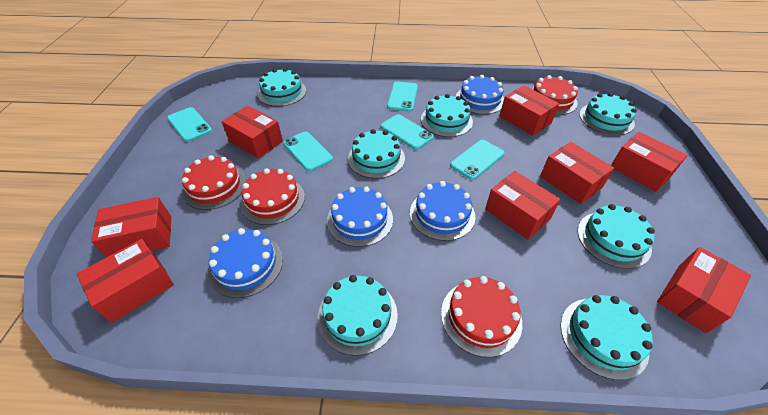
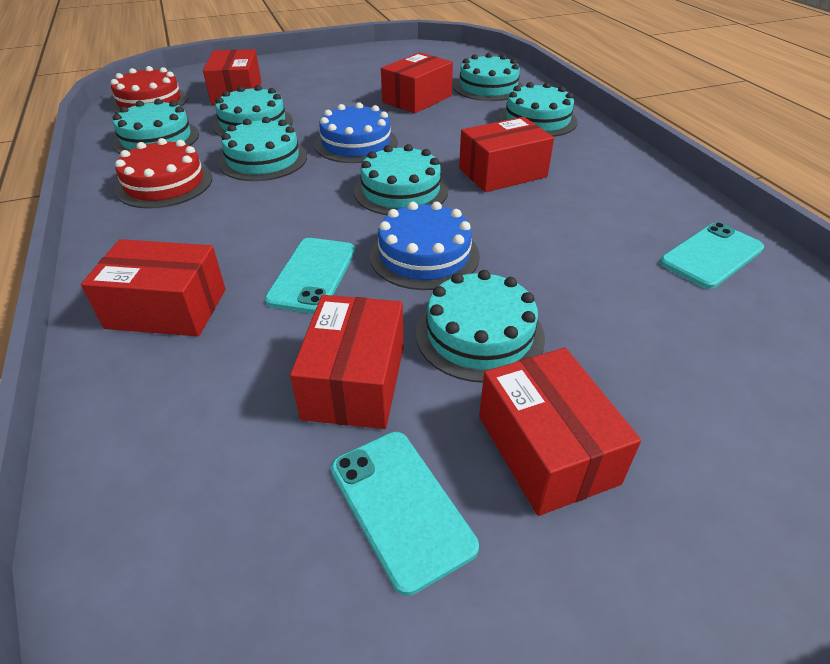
blue cake: 4 -> 2
red box: 8 -> 6
red cake: 4 -> 2
turquoise phone: 5 -> 3

